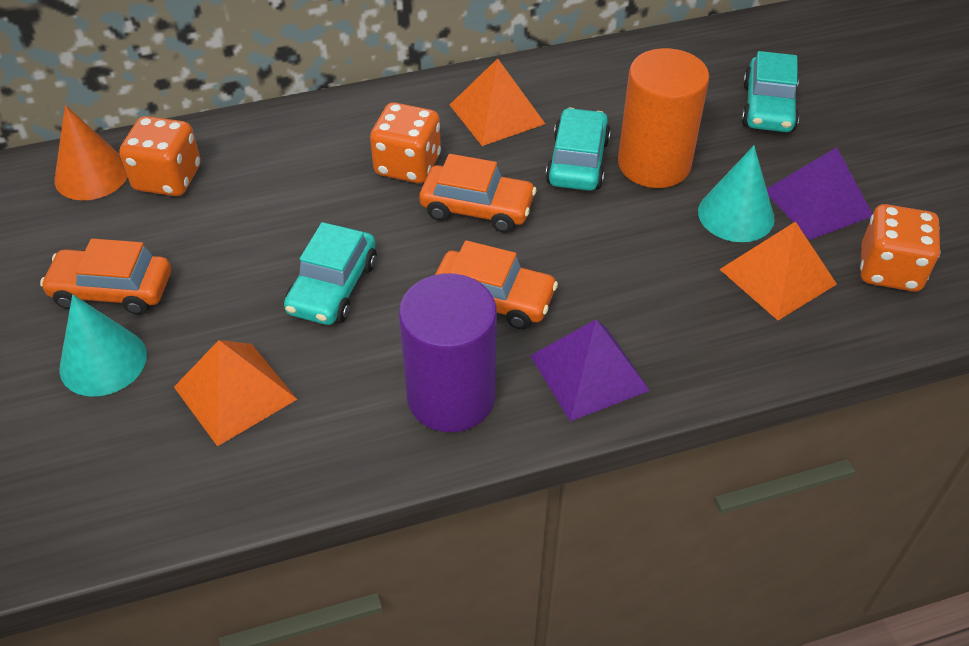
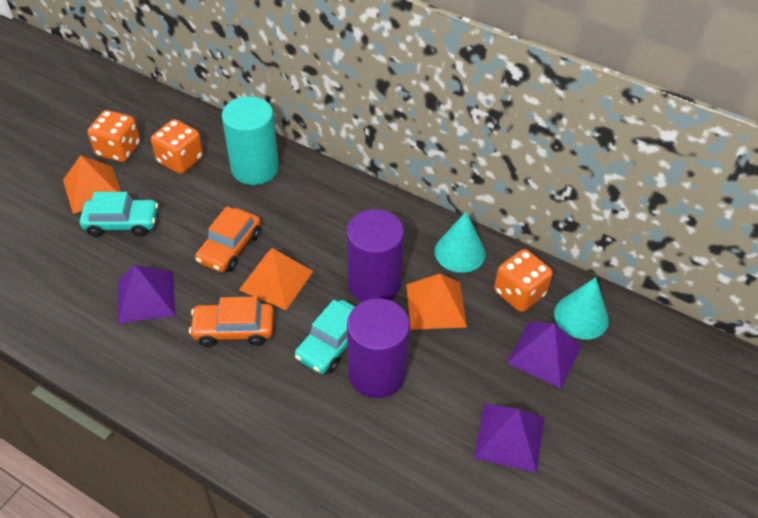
orange car: 3 -> 2
orange cone: 1 -> 0
orange cylinder: 1 -> 0
purple cylinder: 1 -> 2
purple pyramid: 2 -> 3
turquoise car: 3 -> 2
turquoise cylinder: 0 -> 1

